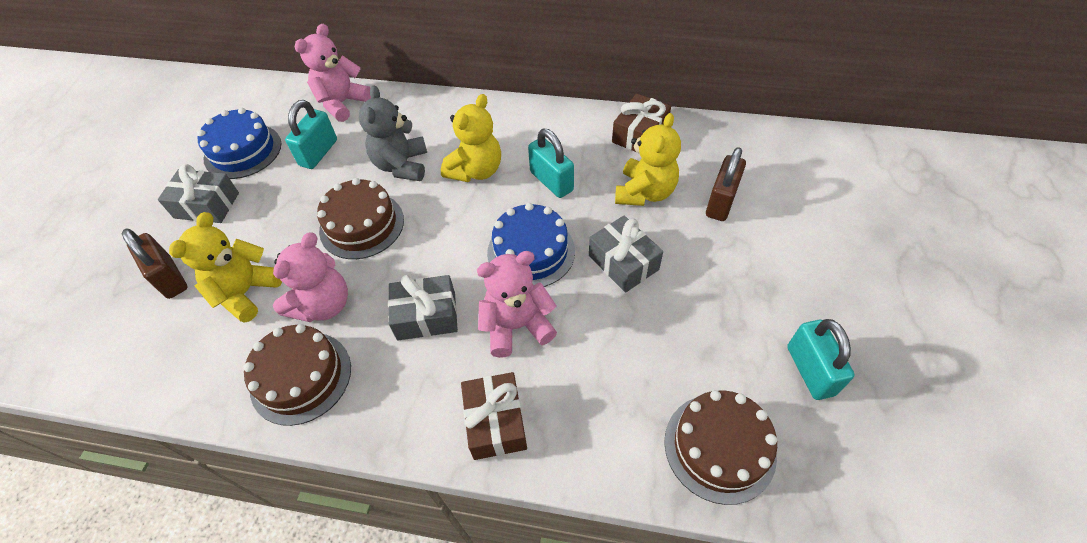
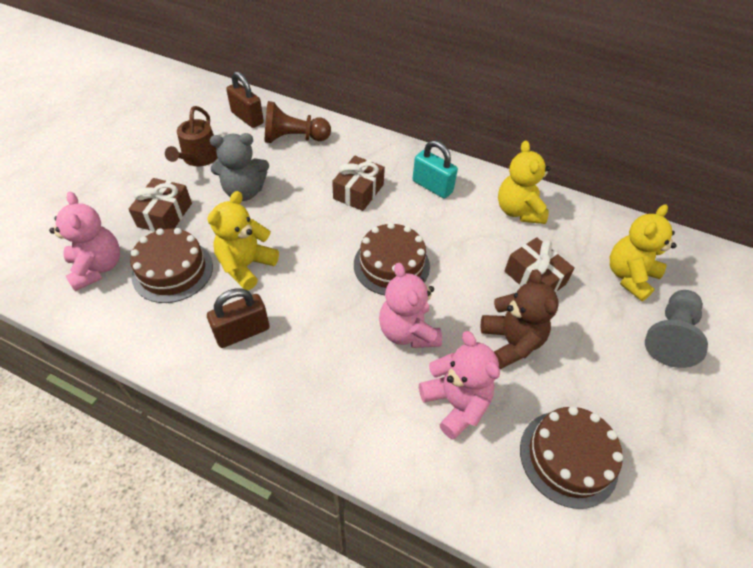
blue cake: 2 -> 0
brown gift: 2 -> 3
brown pawn: 0 -> 1
brown teddy bear: 0 -> 1
brown watering can: 0 -> 1
grey gift: 3 -> 0
grey pawn: 0 -> 1
turquoise padlock: 3 -> 1

